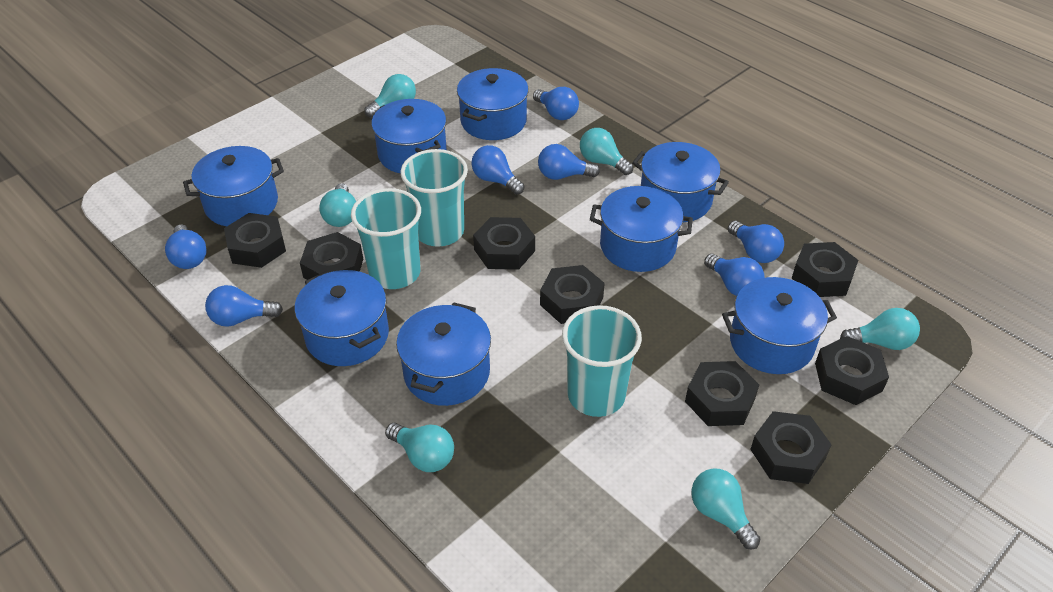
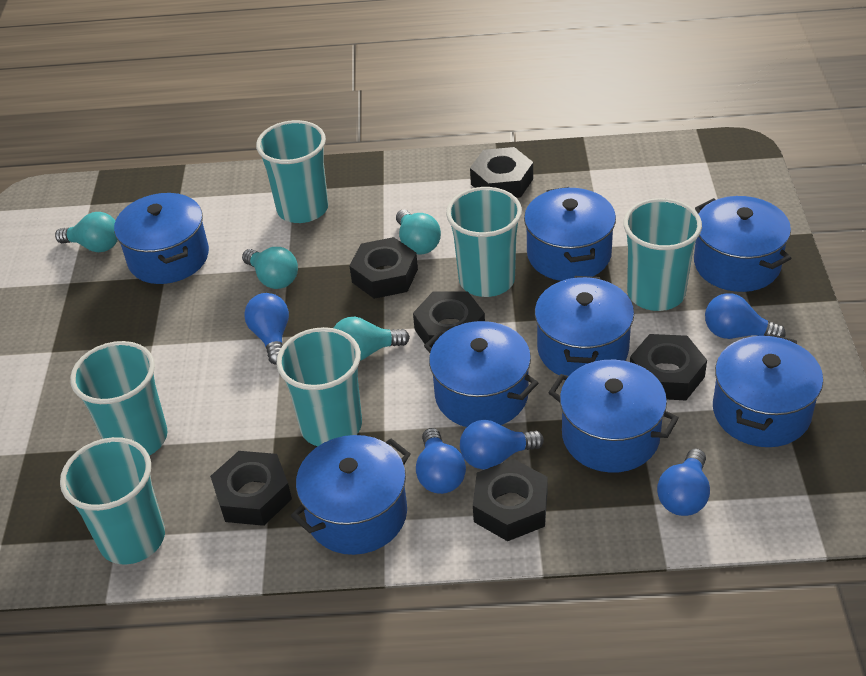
black nut: 8 -> 6
blue light bulb: 7 -> 5
turquoise cup: 3 -> 6
turquoise light bulb: 6 -> 4

